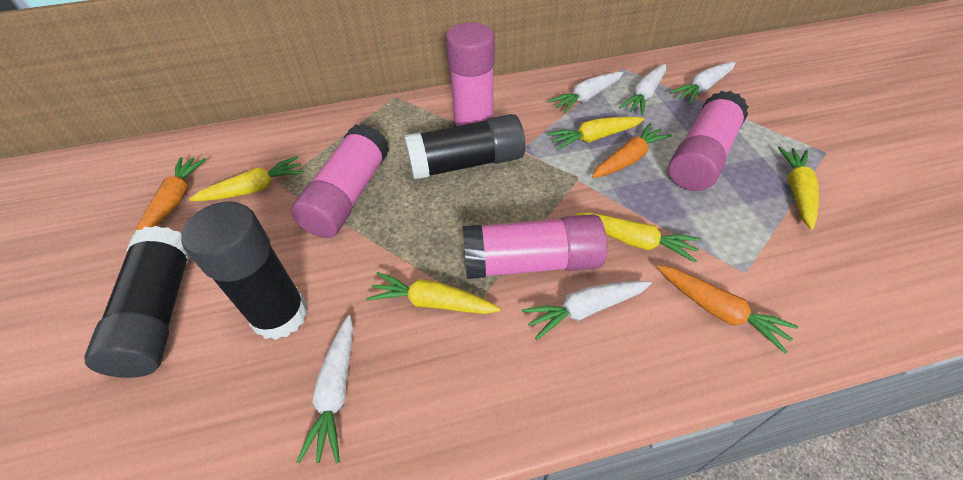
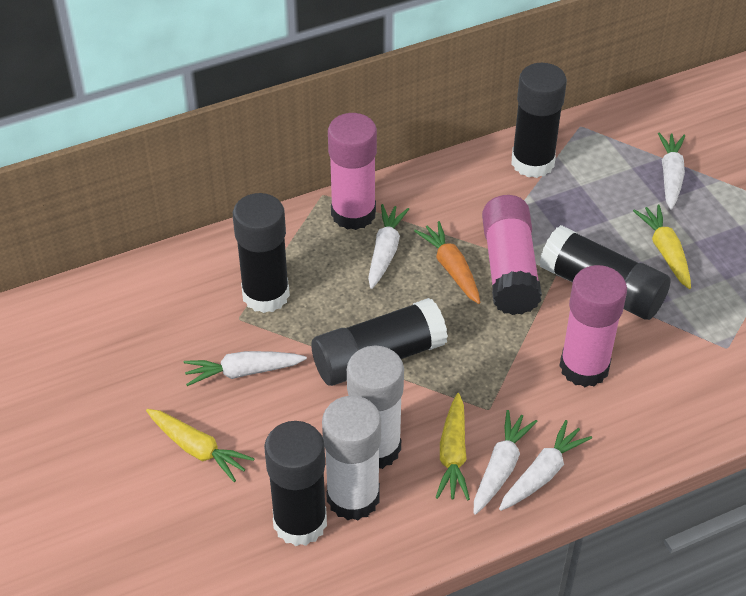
black glue stick: 3 -> 5
orange carrot: 3 -> 1
pink glue stick: 4 -> 3
white glue stick: 0 -> 2
yellow carrot: 5 -> 3

